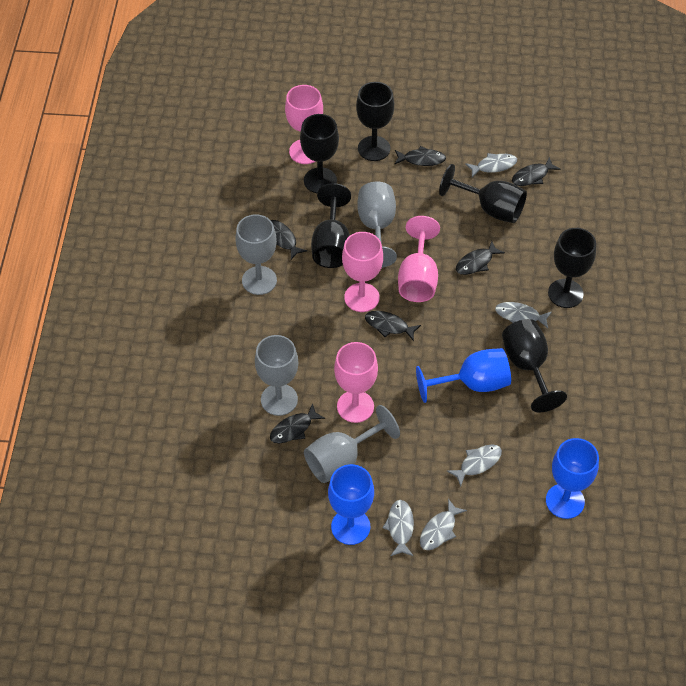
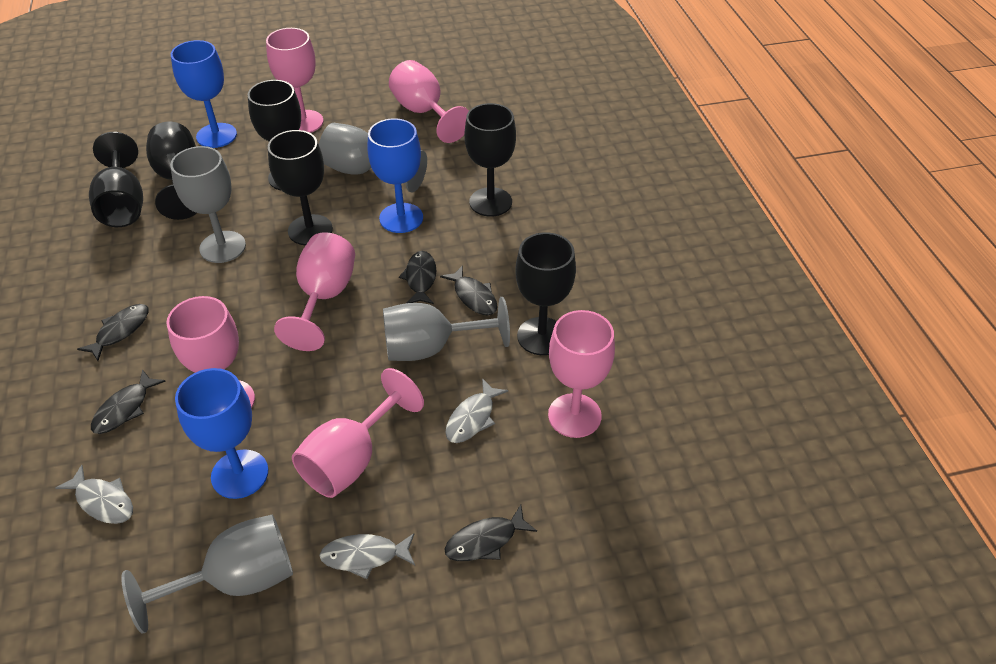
black fish: 6 -> 5
grey fish: 5 -> 3
pink goblet: 4 -> 6

